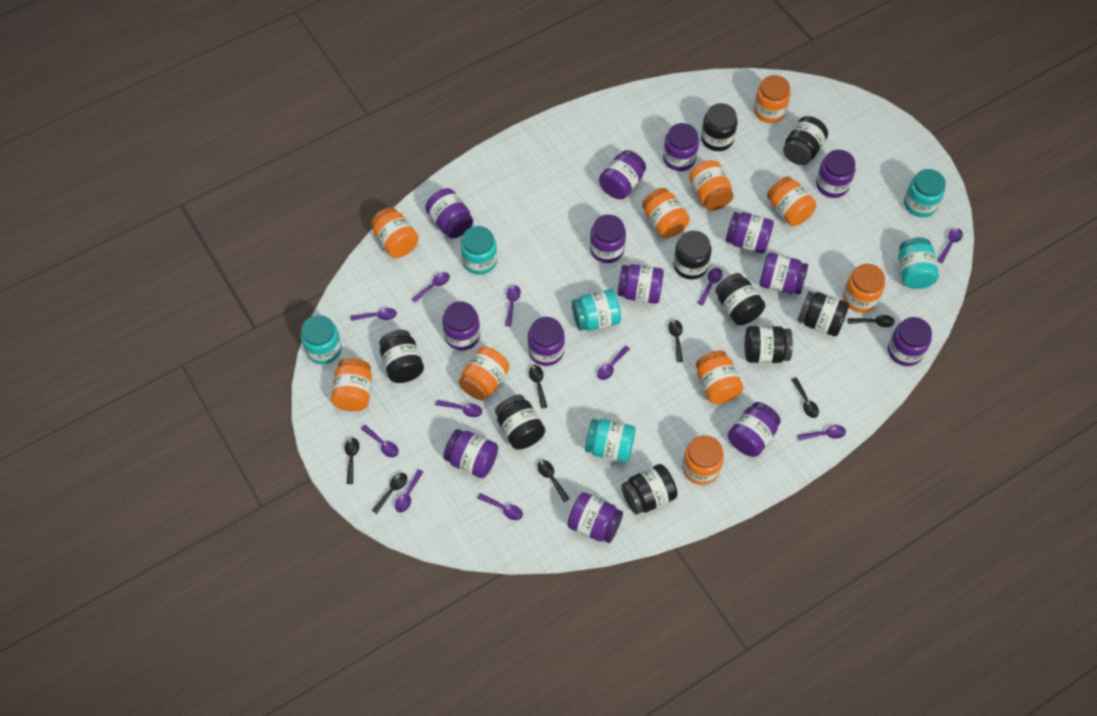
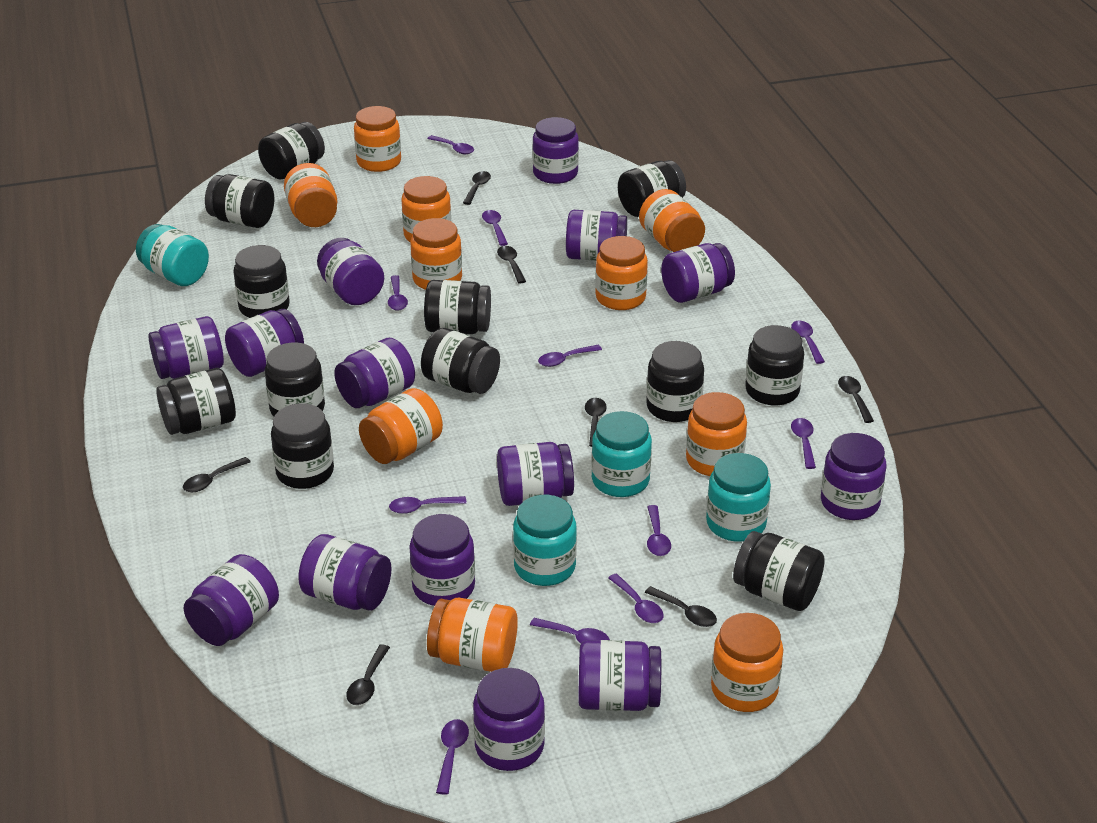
black jar: 9 -> 12
turquoise jar: 6 -> 4

